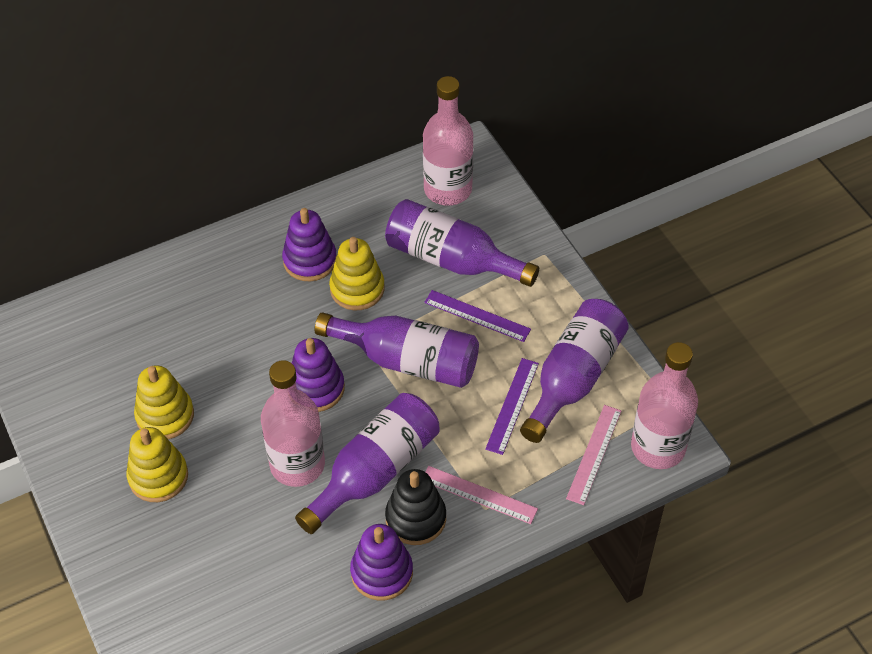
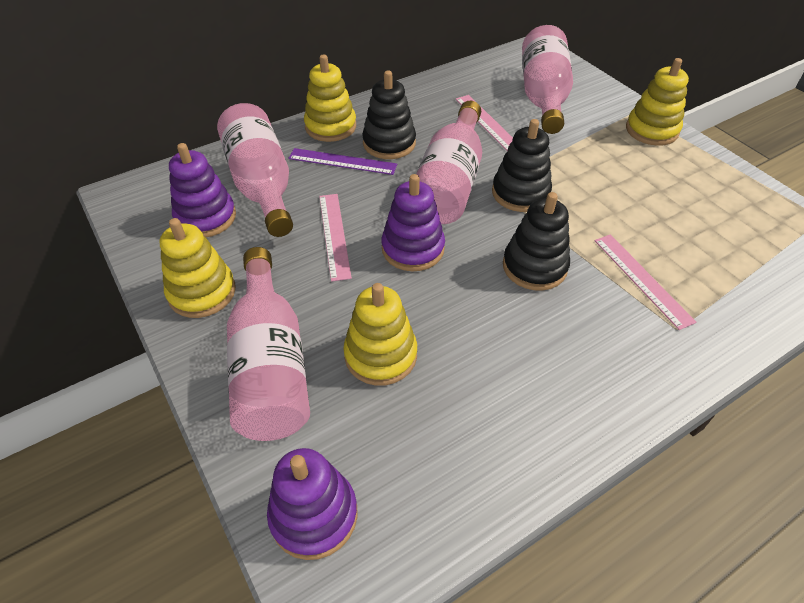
black stacking toy: 1 -> 3
pink bottle: 3 -> 4
pink ruler: 2 -> 3
purple bottle: 4 -> 0
purple ruler: 2 -> 1
yellow stacking toy: 3 -> 4

